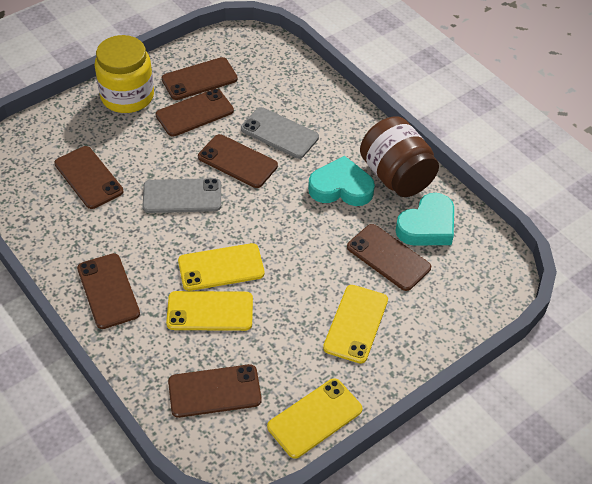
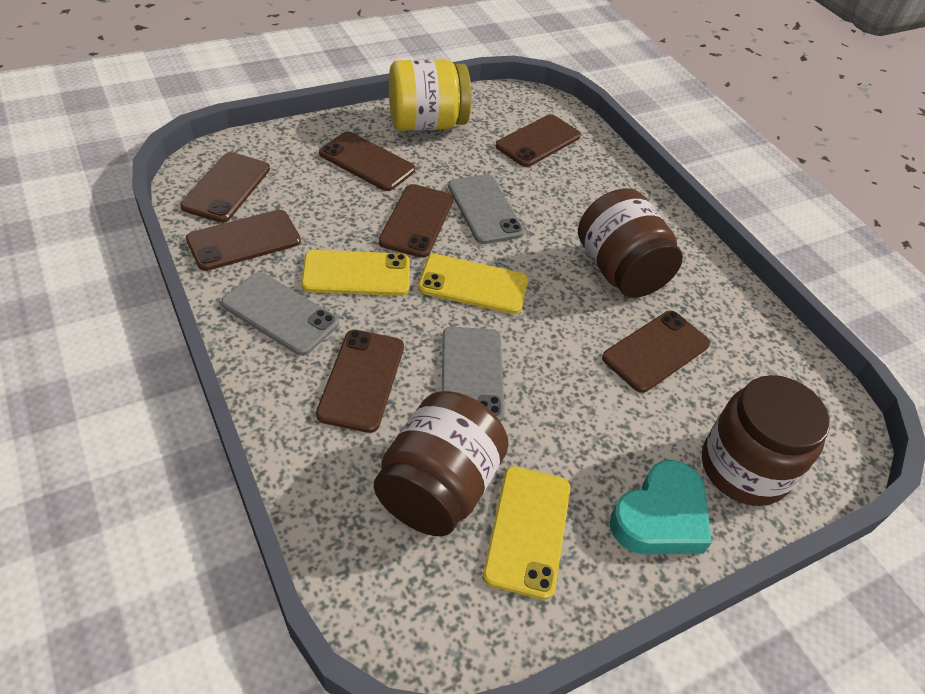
brown jar: 1 -> 3
grey phone: 2 -> 3
turquoise heart: 2 -> 1
yellow phone: 4 -> 3

